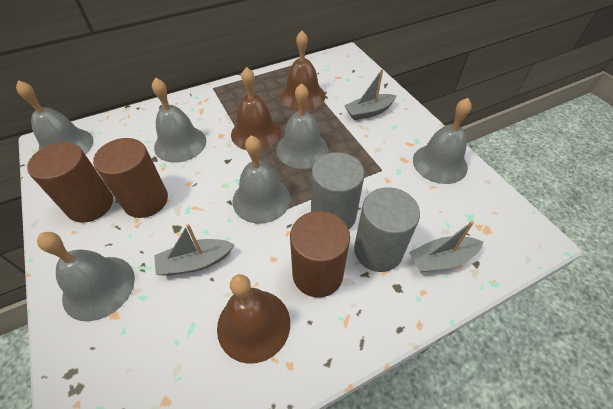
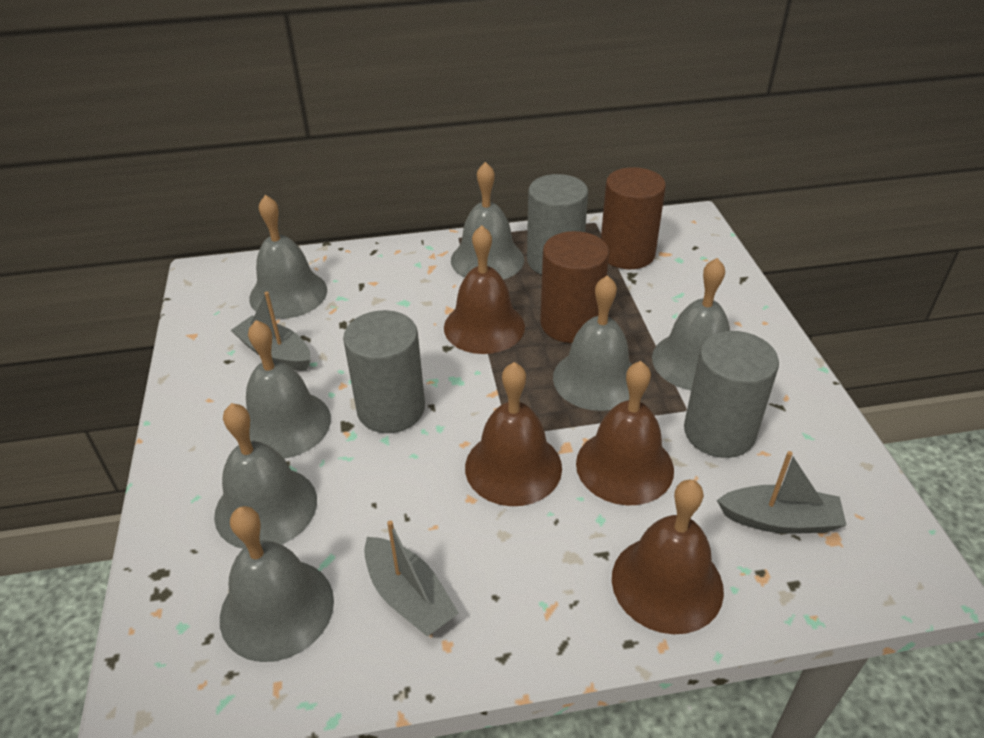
brown bell: 3 -> 4
brown cylinder: 3 -> 2
grey bell: 6 -> 7
grey cylinder: 2 -> 3

